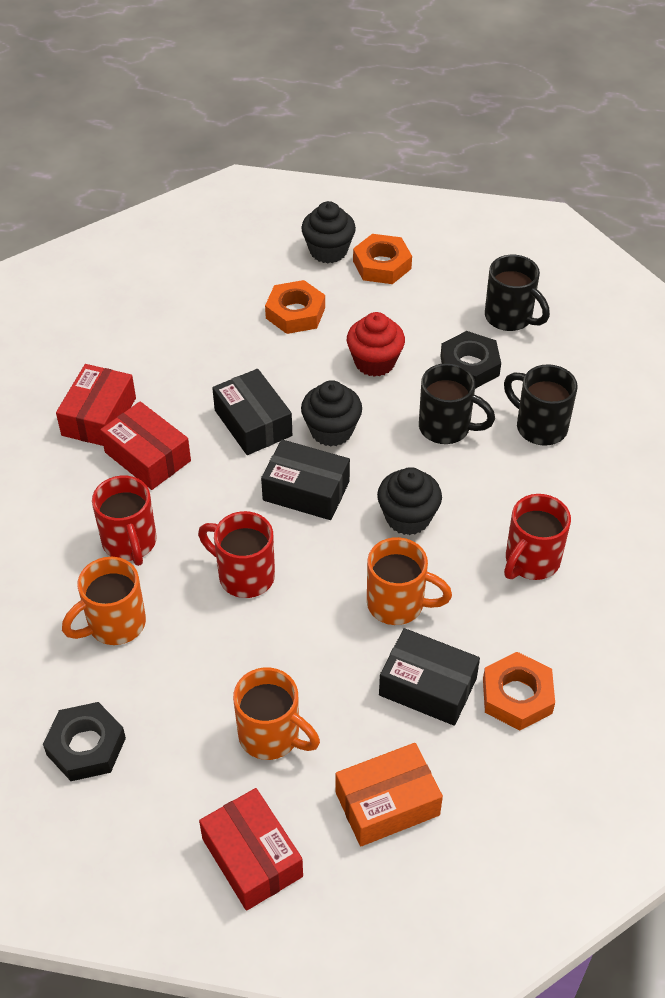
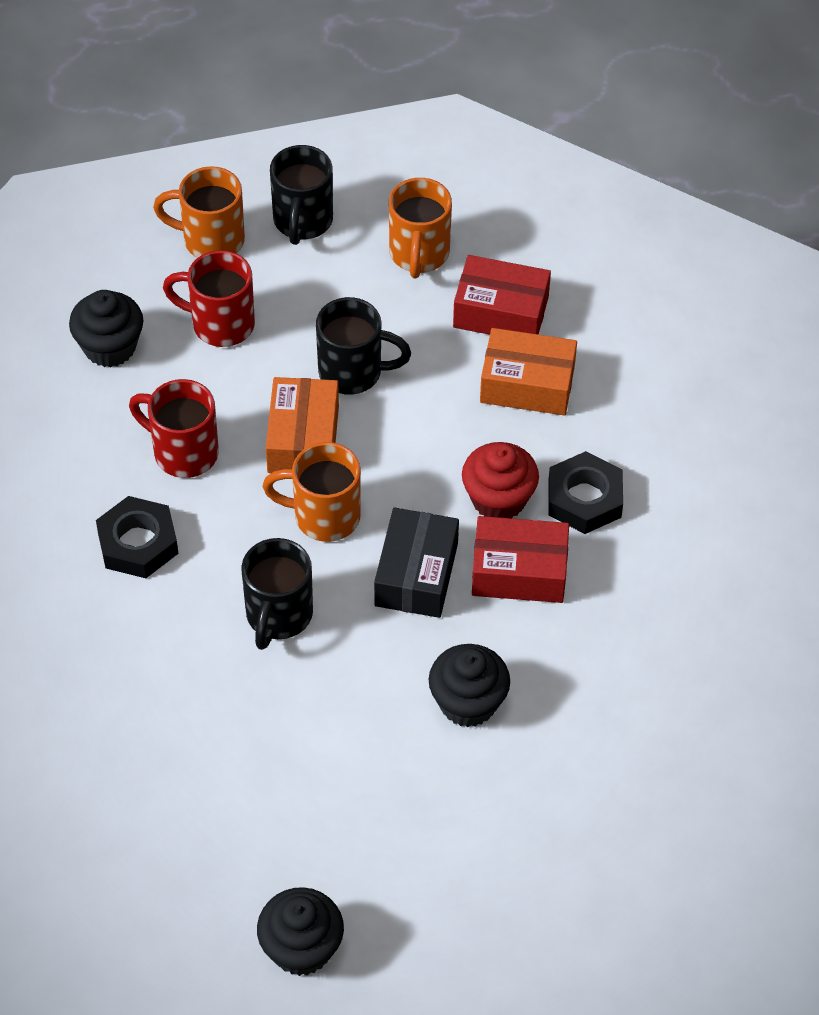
black box: 3 -> 1
orange box: 1 -> 2
orange nut: 3 -> 0
red box: 3 -> 2
red mug: 3 -> 2

